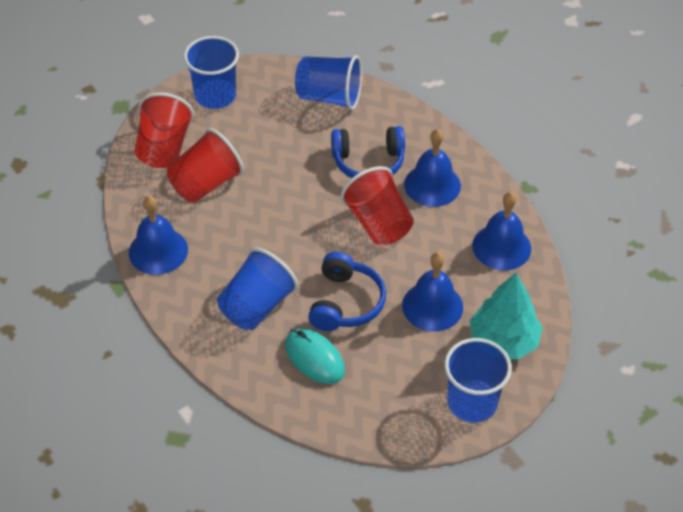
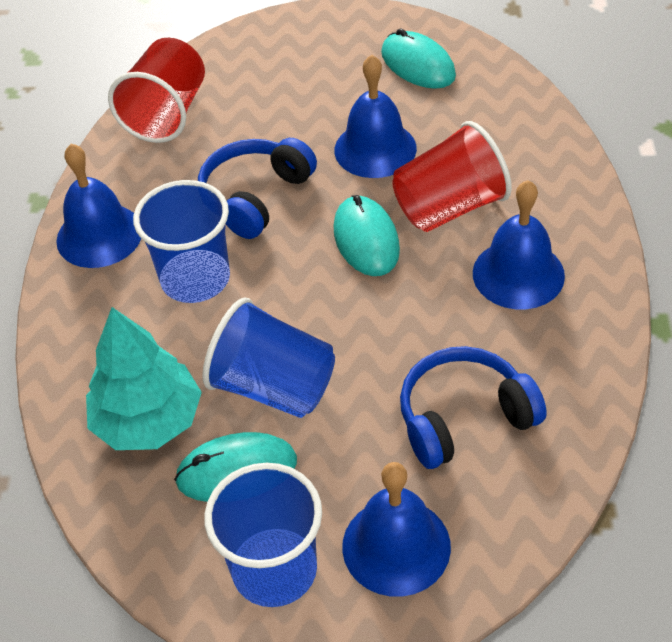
blue cup: 4 -> 3
red cup: 3 -> 2
turquoise mouse: 1 -> 3

